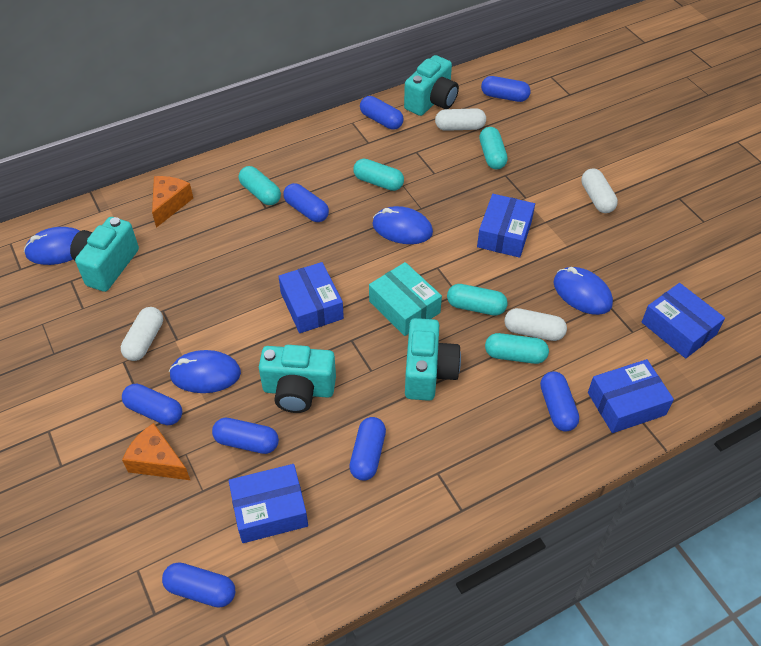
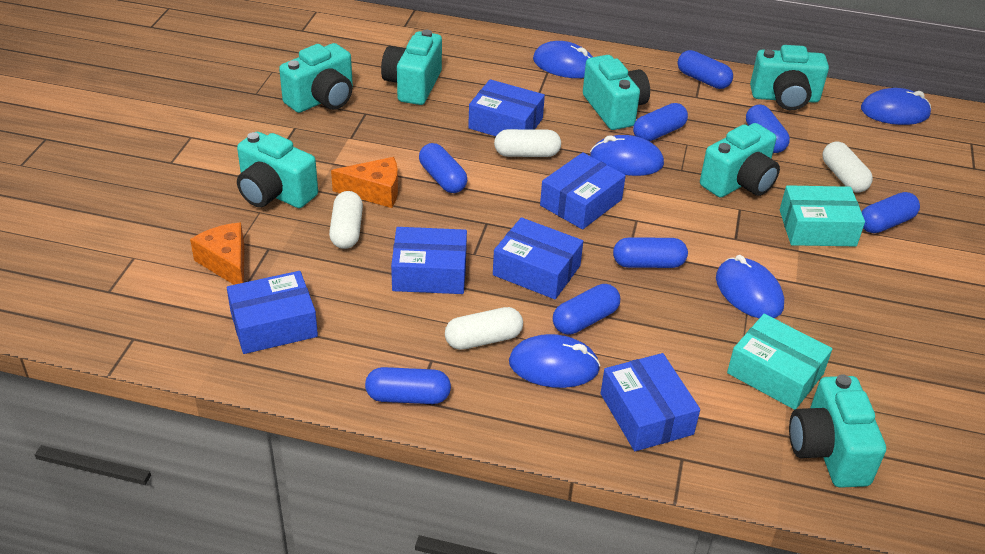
blue box: 5 -> 6
blue mouse: 4 -> 5
turquoise box: 1 -> 2
turquoise camera: 4 -> 7
turquoise capsule: 5 -> 0

